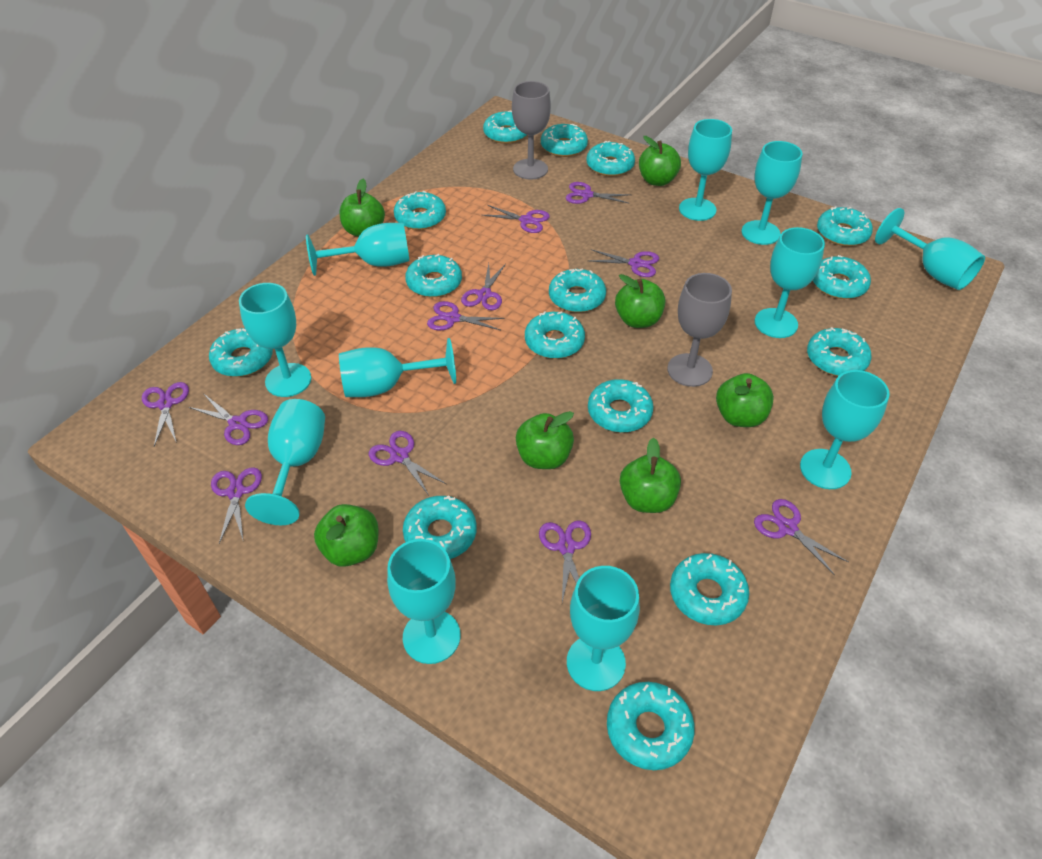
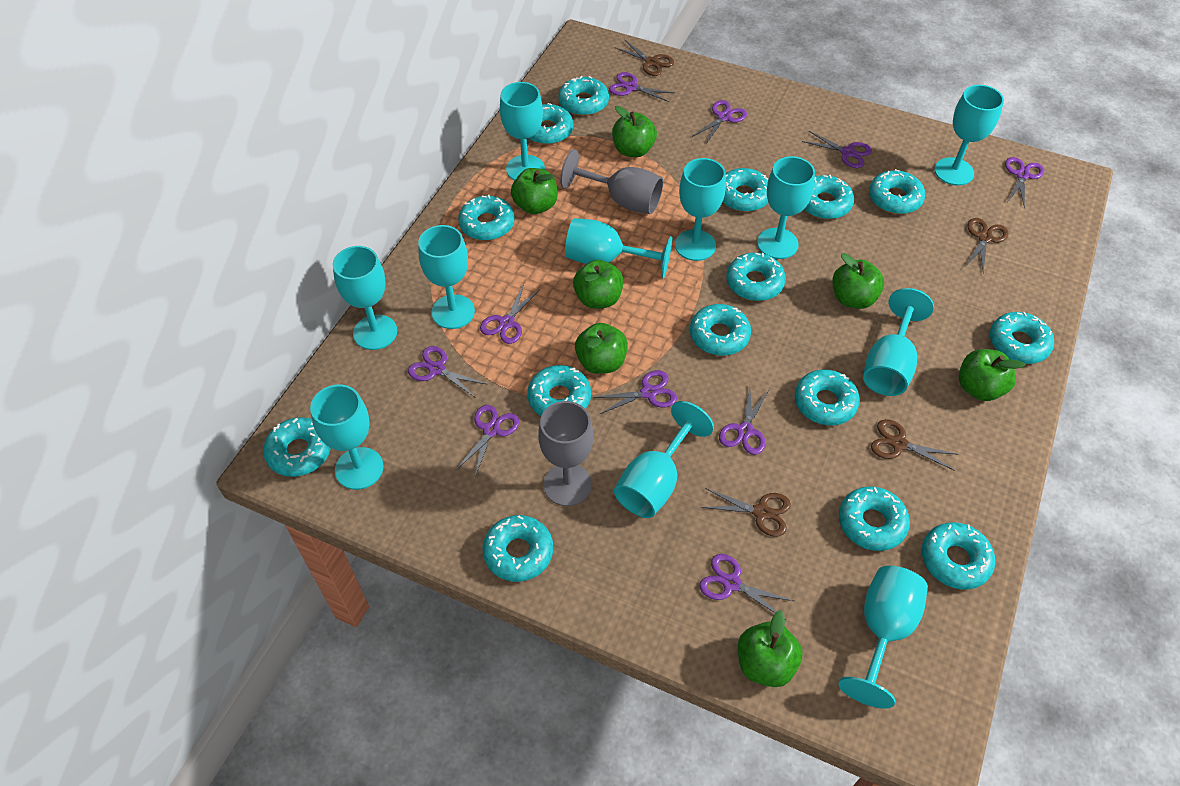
brown scissors: 0 -> 4
purple scissors: 11 -> 10

